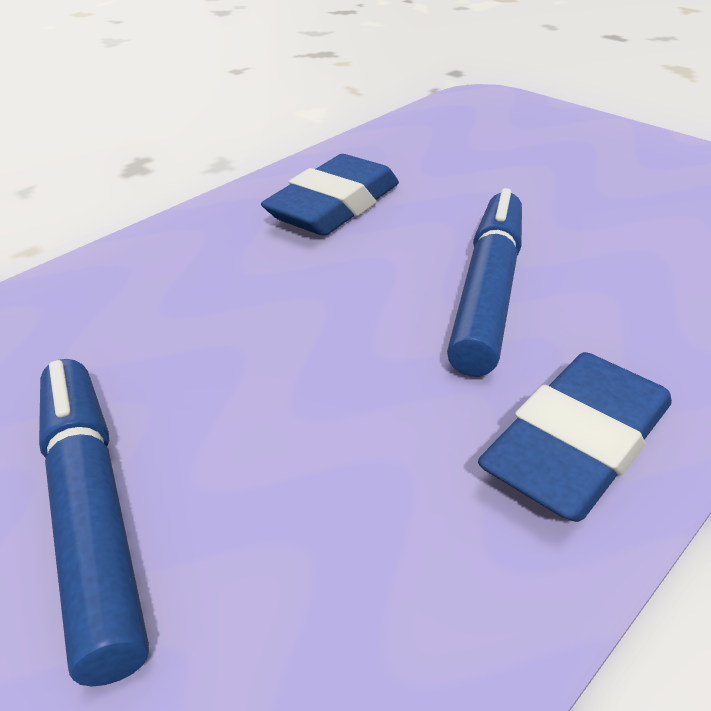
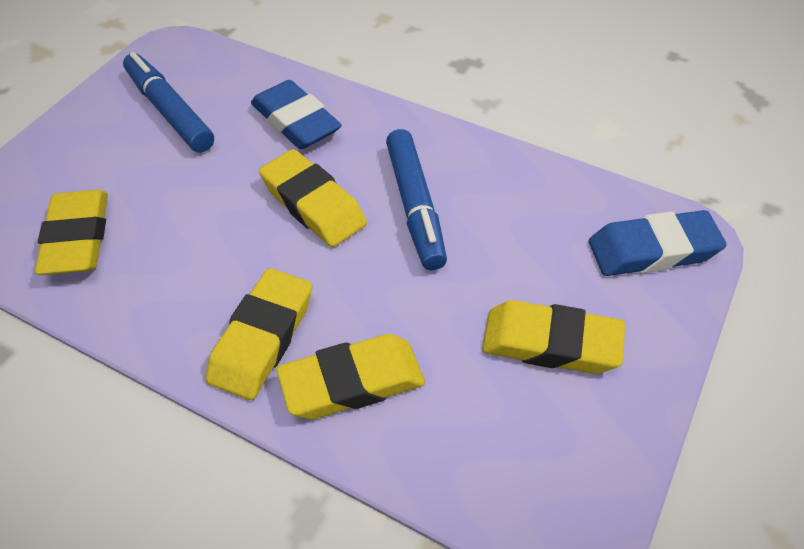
yellow eraser: 0 -> 5

